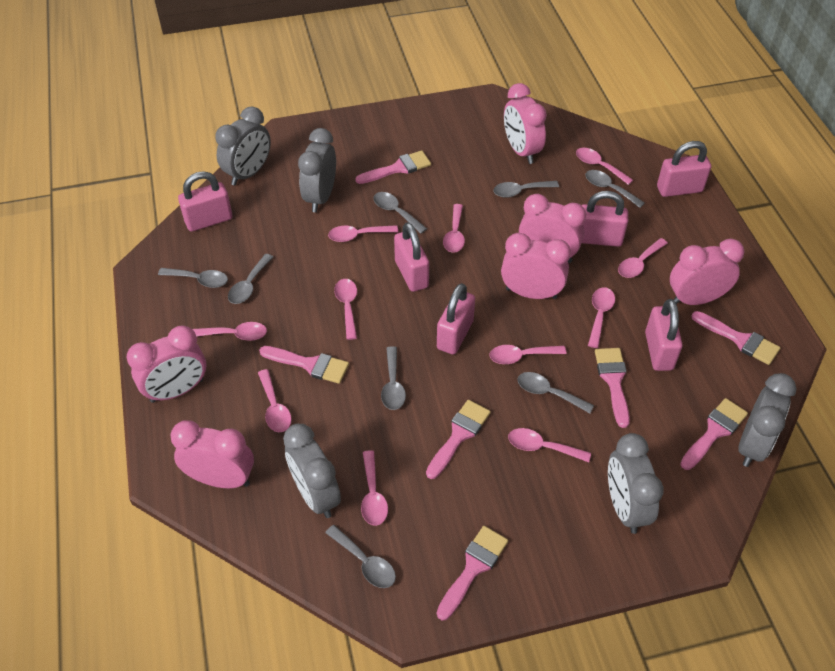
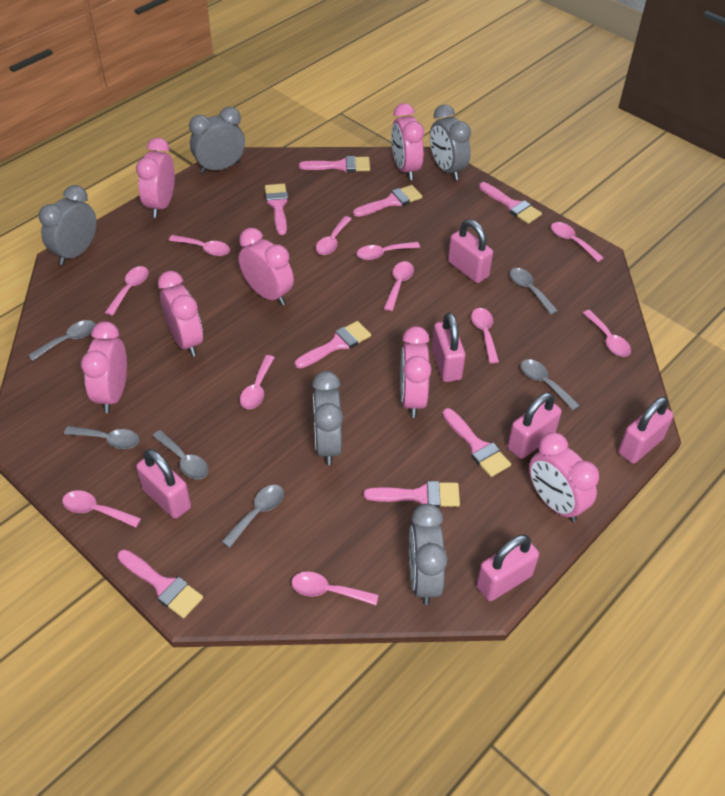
grey spoon: 8 -> 6
pink brush: 7 -> 8
pink clock: 6 -> 7

